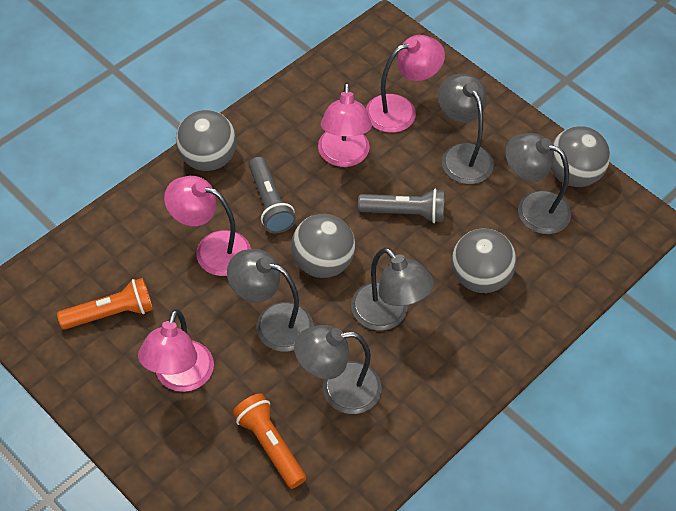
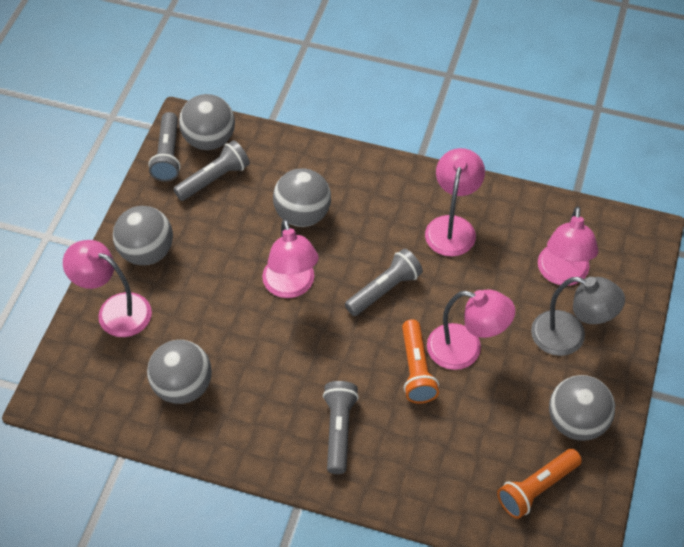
grey ball: 4 -> 5
grey flashlight: 2 -> 4
grey lamp: 5 -> 1
pink lamp: 4 -> 5

